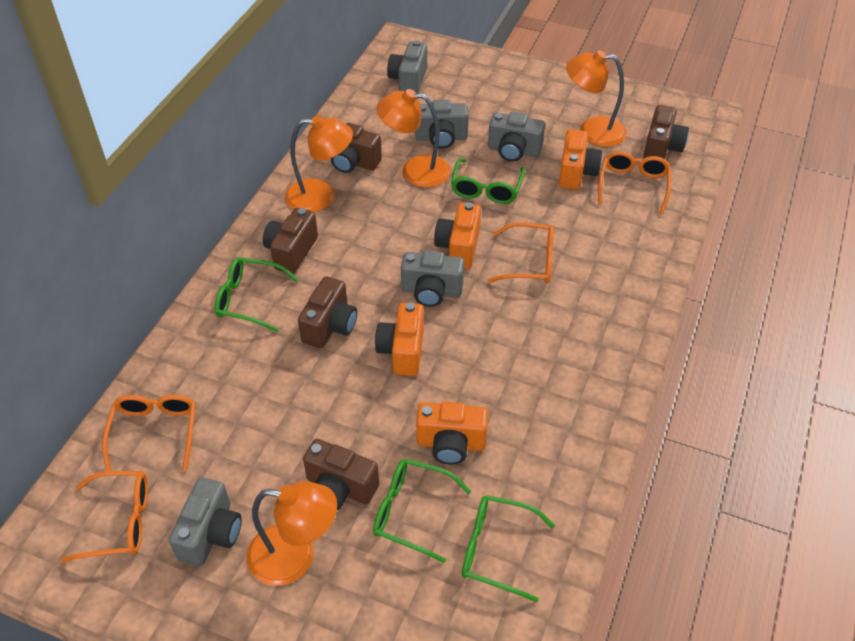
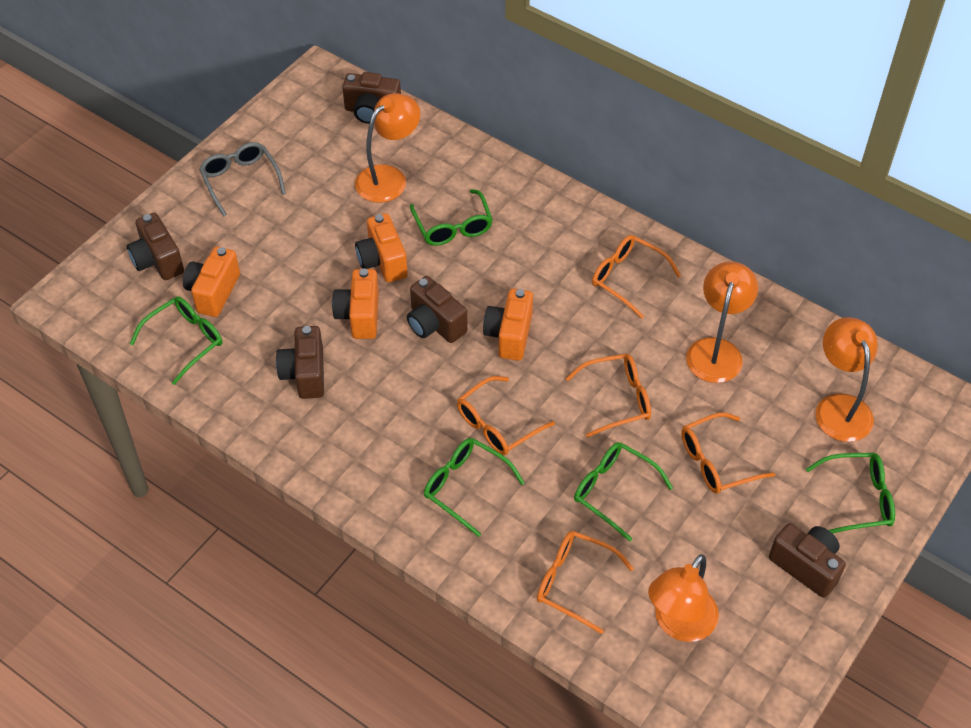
green glasses: 4 -> 5
grey camera: 5 -> 0
grey glasses: 0 -> 1
orange glasses: 4 -> 5

